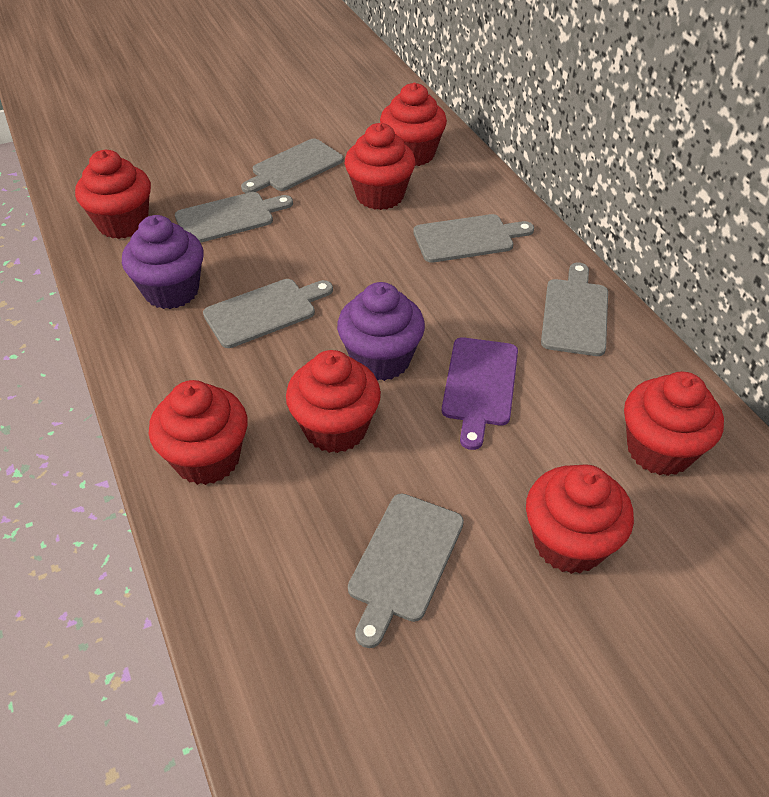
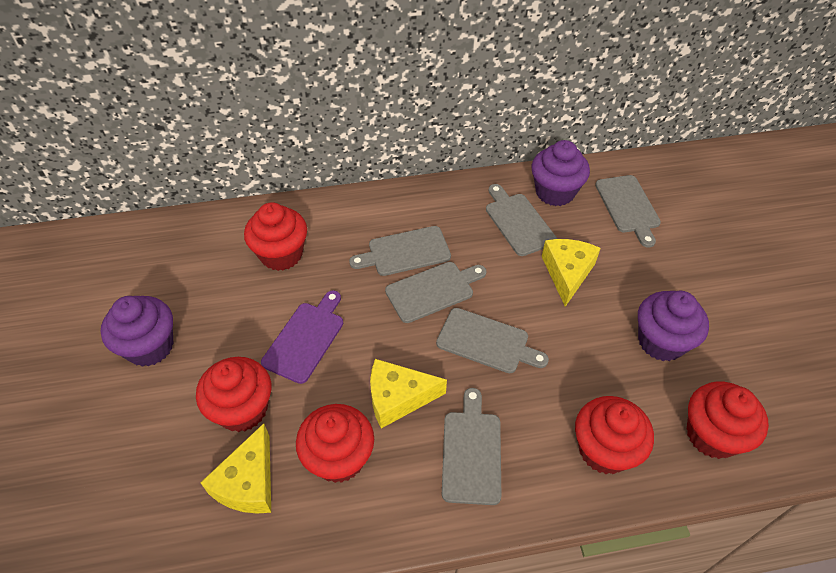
purple cupcake: 2 -> 3
red cupcake: 7 -> 5
yellow cheese: 0 -> 3

